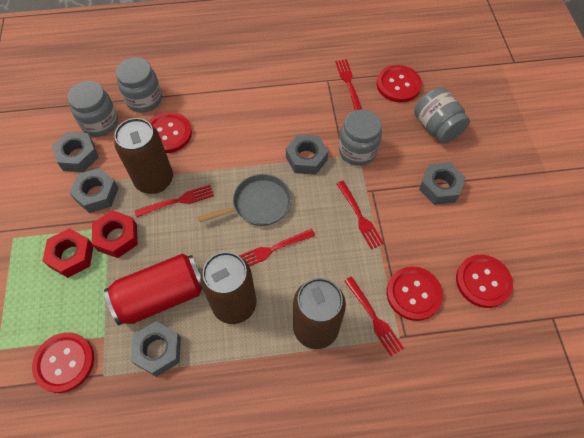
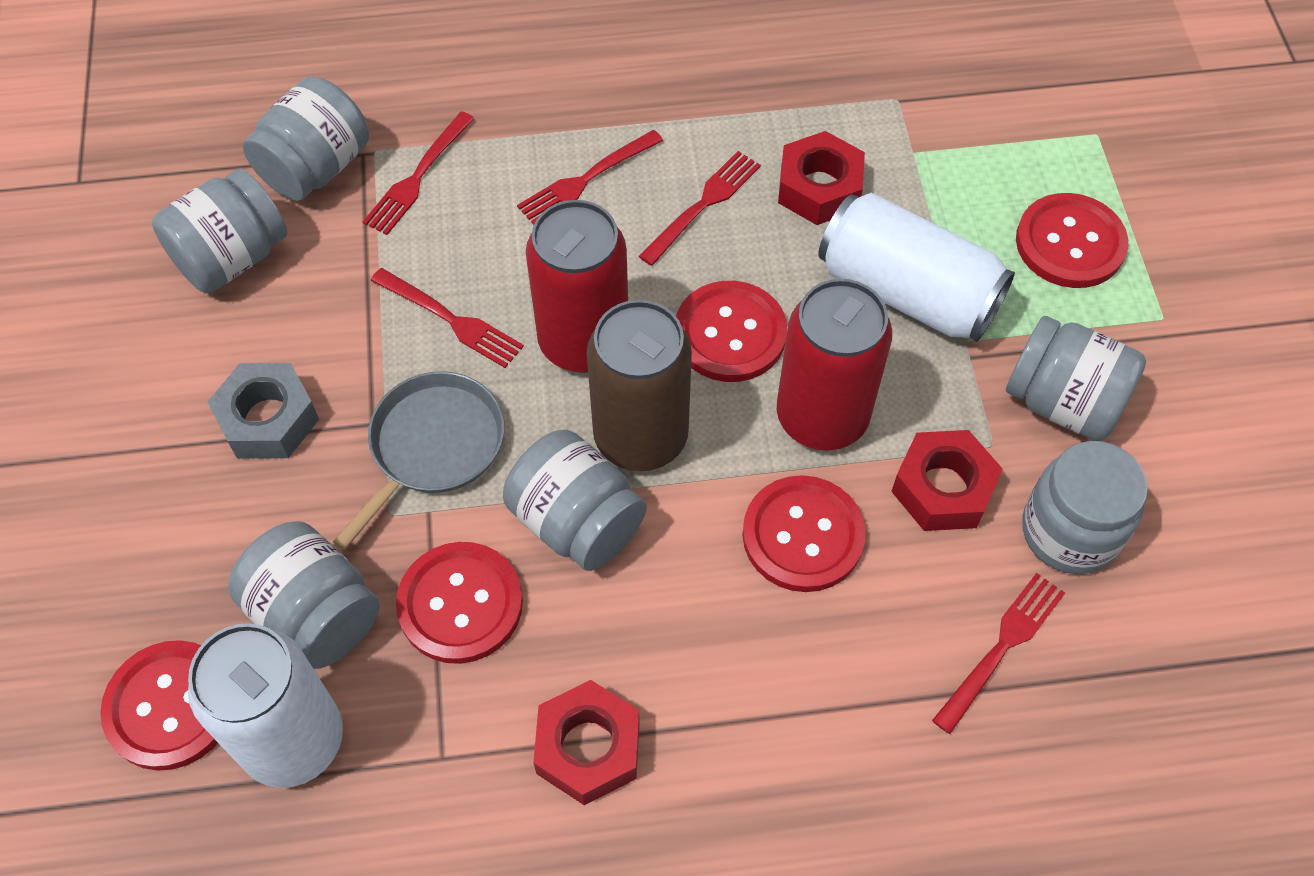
brown can: 3 -> 1
grey jar: 4 -> 6
grey nut: 5 -> 1
red can: 1 -> 2
red nut: 2 -> 3
white can: 0 -> 2

